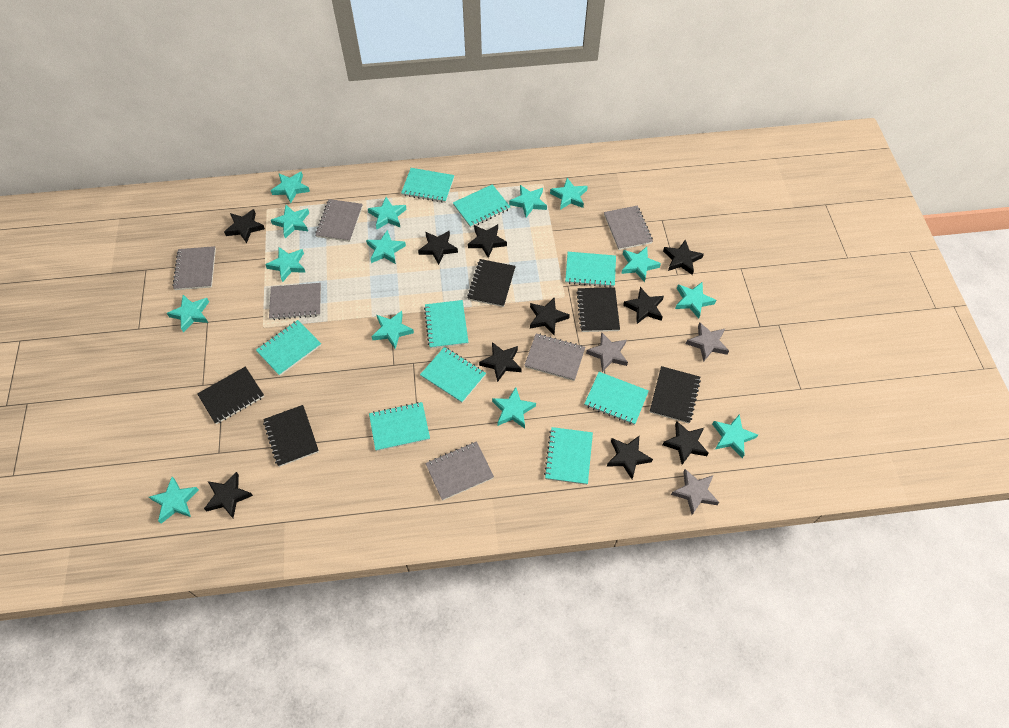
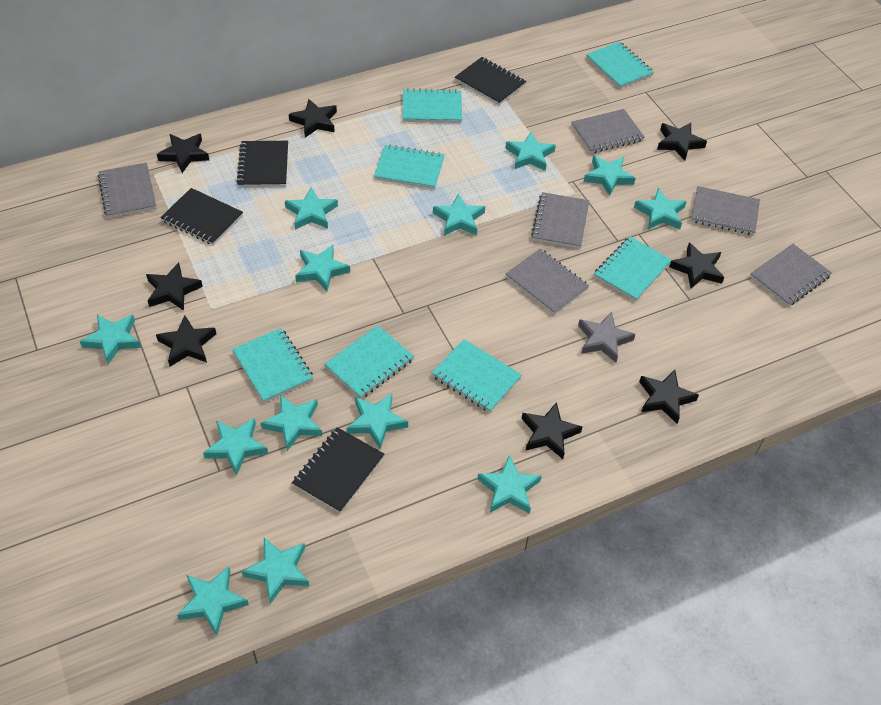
black notebook: 5 -> 4
black star: 10 -> 8
grey star: 3 -> 1
turquoise notebook: 9 -> 7
turquoise star: 14 -> 13

